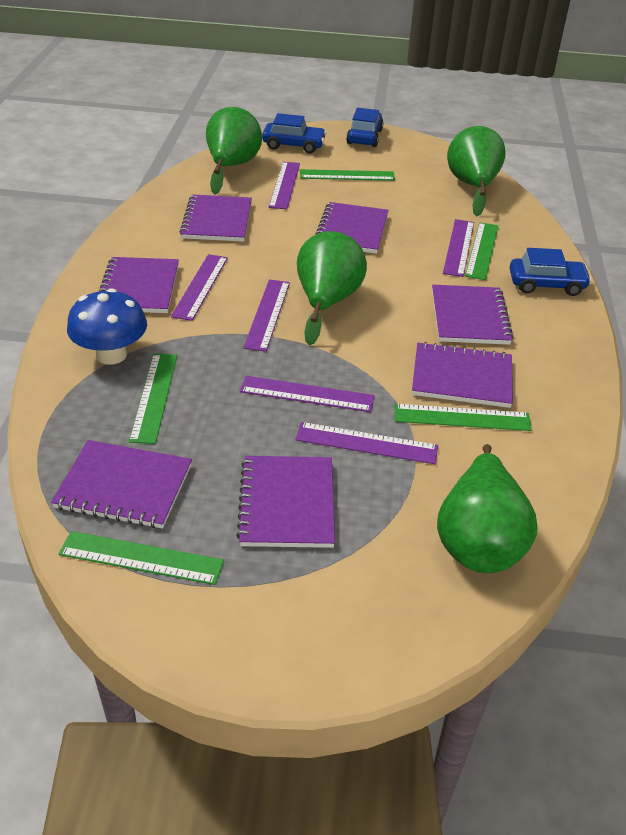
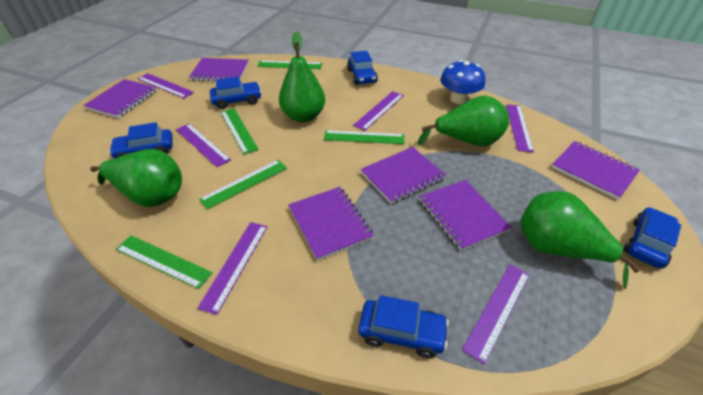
blue car: 3 -> 5
purple notebook: 7 -> 6

